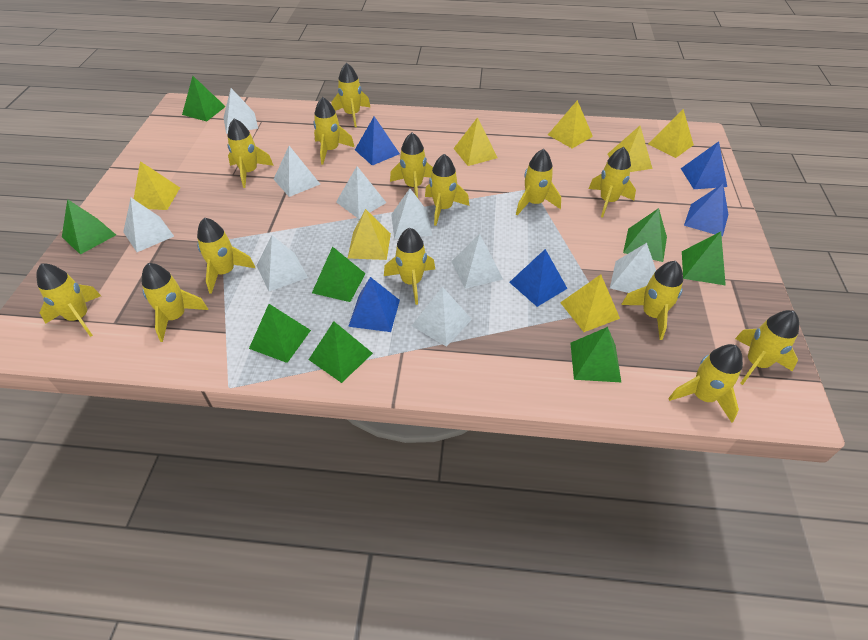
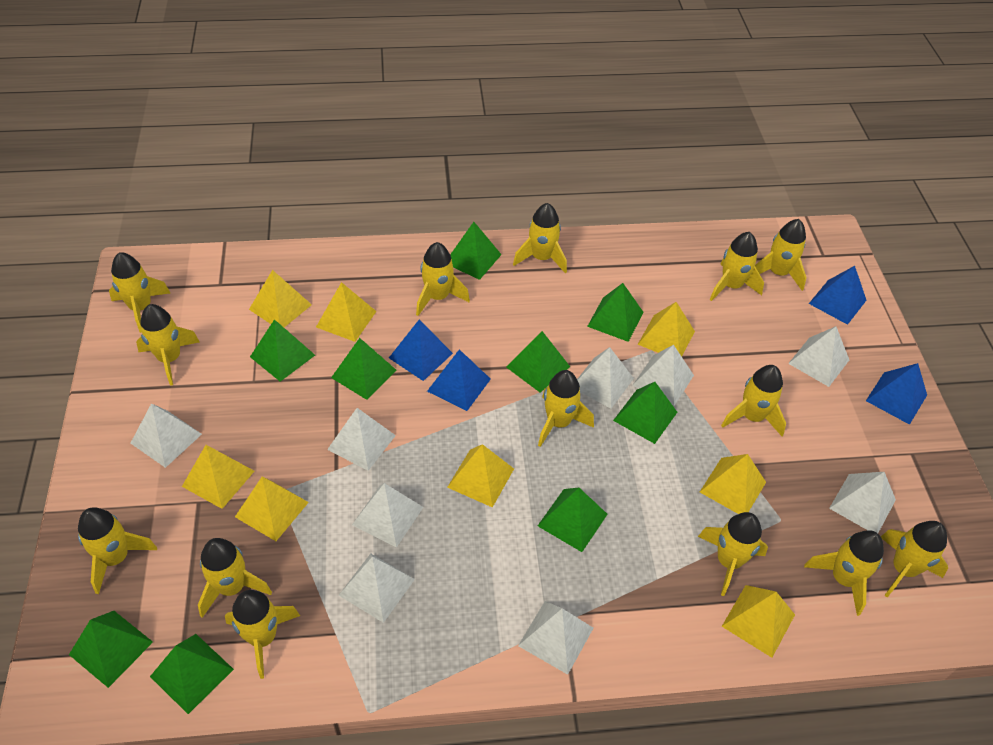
blue pyramid: 5 -> 4
green pyramid: 8 -> 9
yellow pyramid: 7 -> 8

